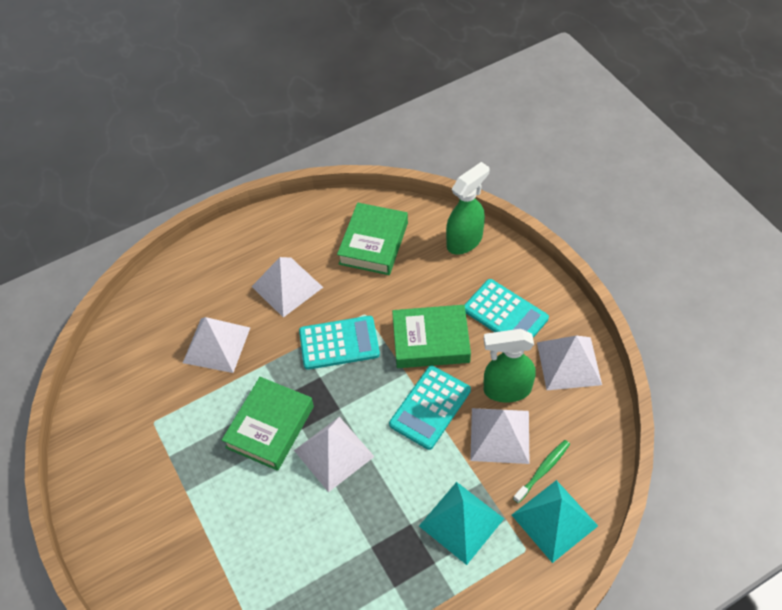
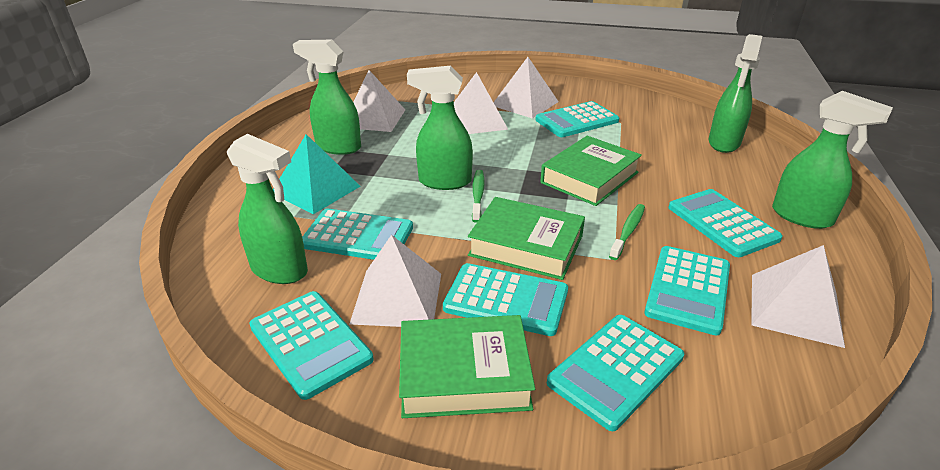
green spray bottle: 2 -> 5
green toothbrush: 1 -> 2
turquoise calculator: 3 -> 7
turquoise pyramid: 2 -> 1

